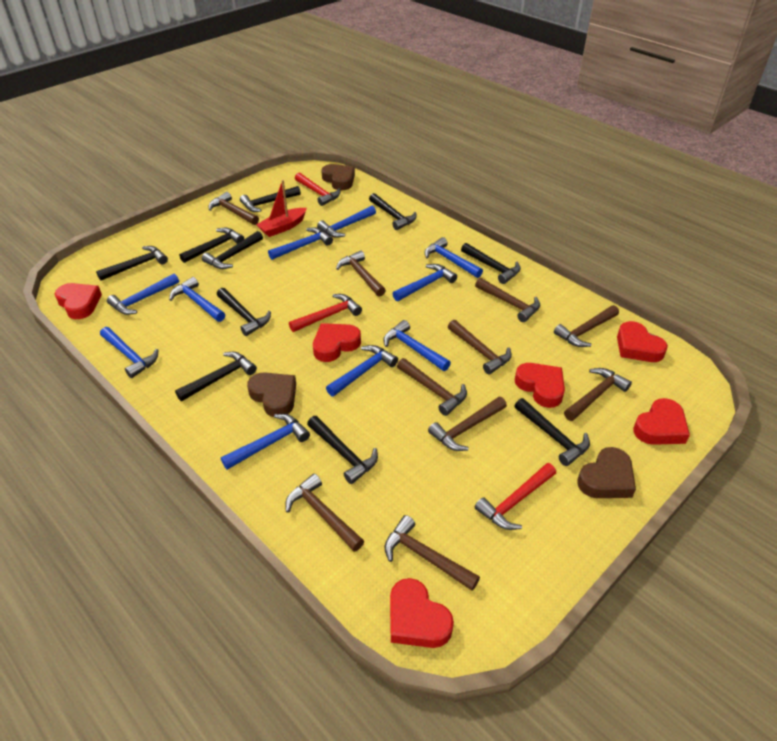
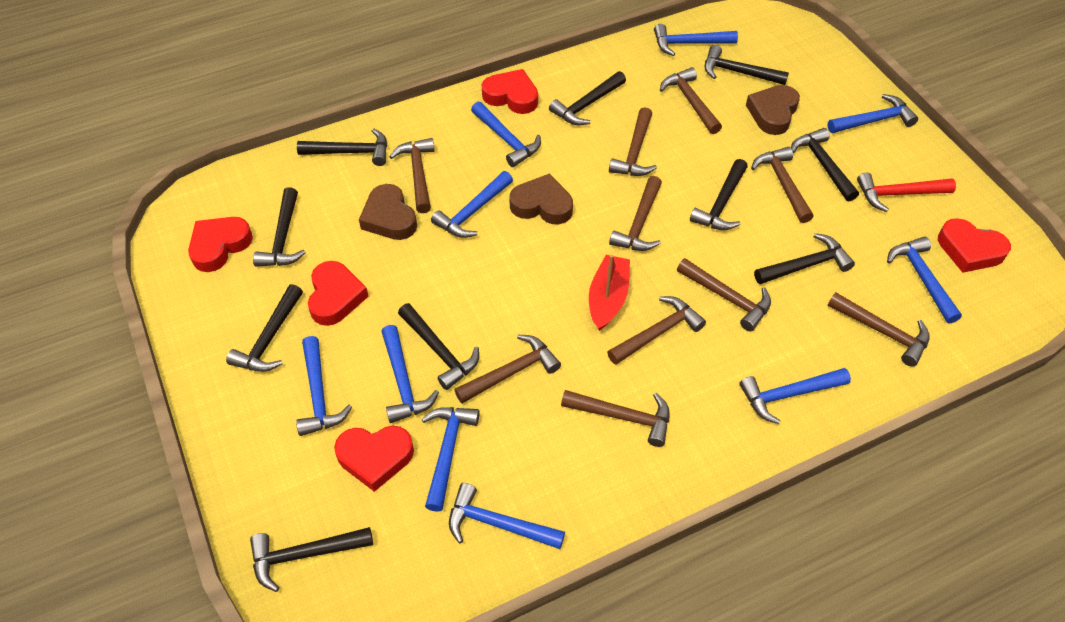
red hammer: 3 -> 1
red heart: 6 -> 5

